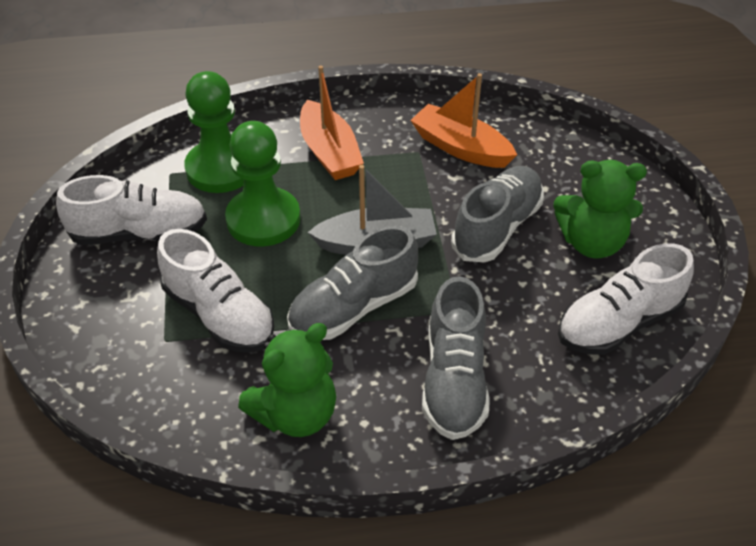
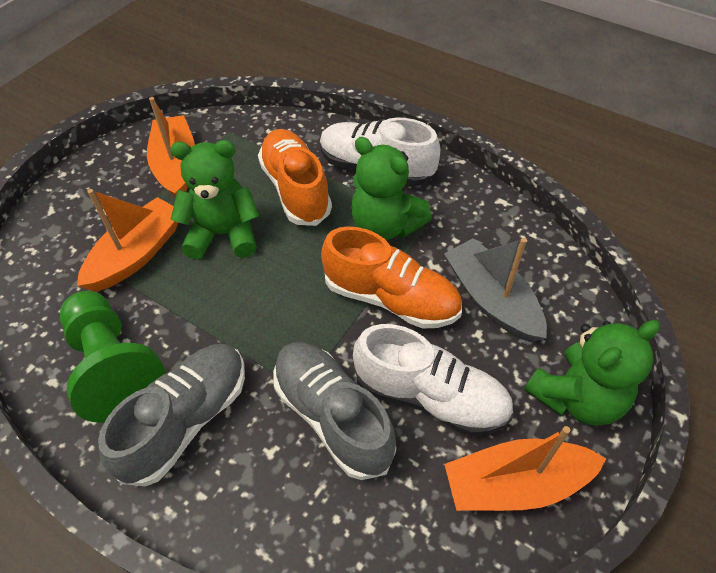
green pawn: 2 -> 1
green teddy bear: 2 -> 3
grey shoe: 3 -> 2
orange boat: 2 -> 3
orange shoe: 0 -> 2
white shoe: 3 -> 2

